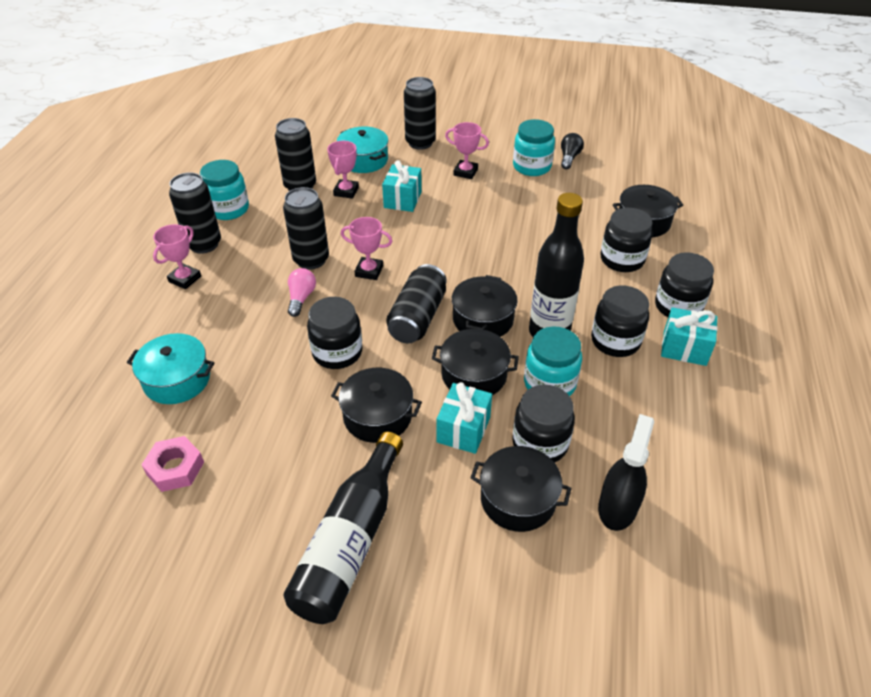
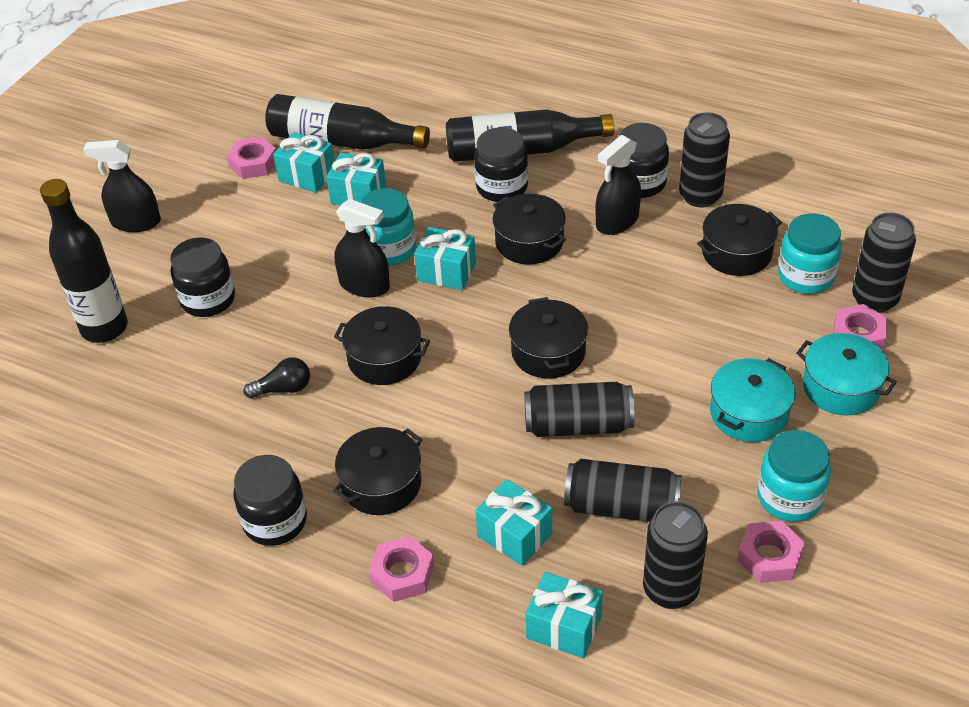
black bottle: 2 -> 3
black jar: 5 -> 4
black spray bottle: 1 -> 3
pink light bulb: 1 -> 0
pink nut: 1 -> 4
pink trophy: 4 -> 0
turquoise gift: 3 -> 5

